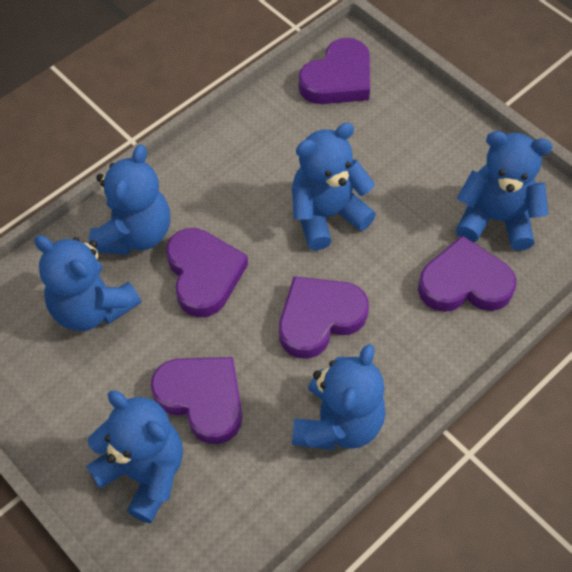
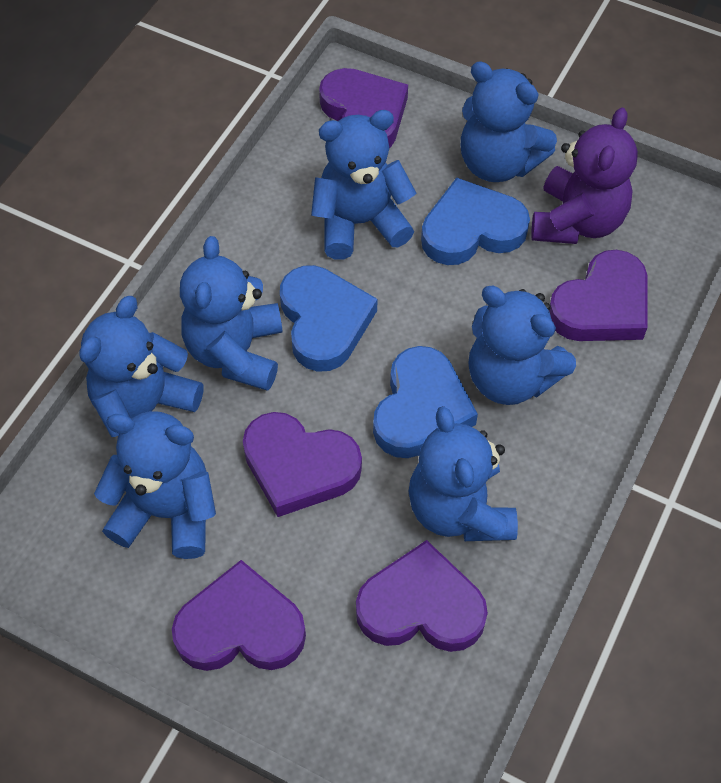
blue heart: 0 -> 3
blue teddy bear: 6 -> 7
purple teddy bear: 0 -> 1

